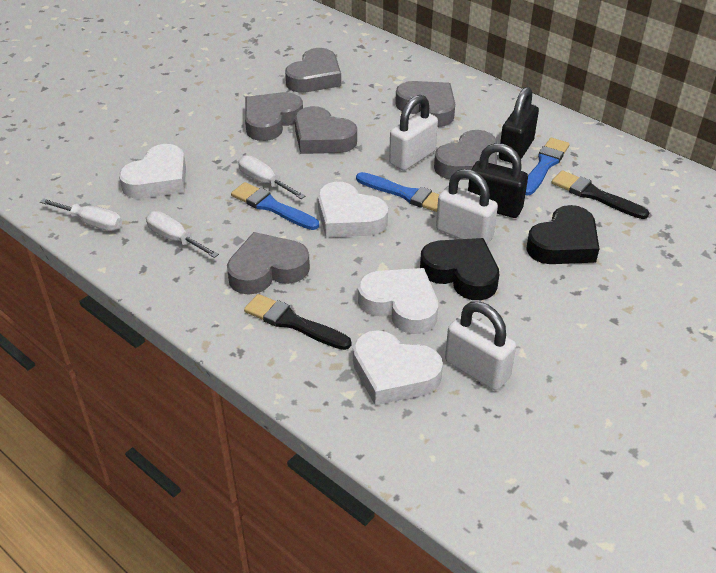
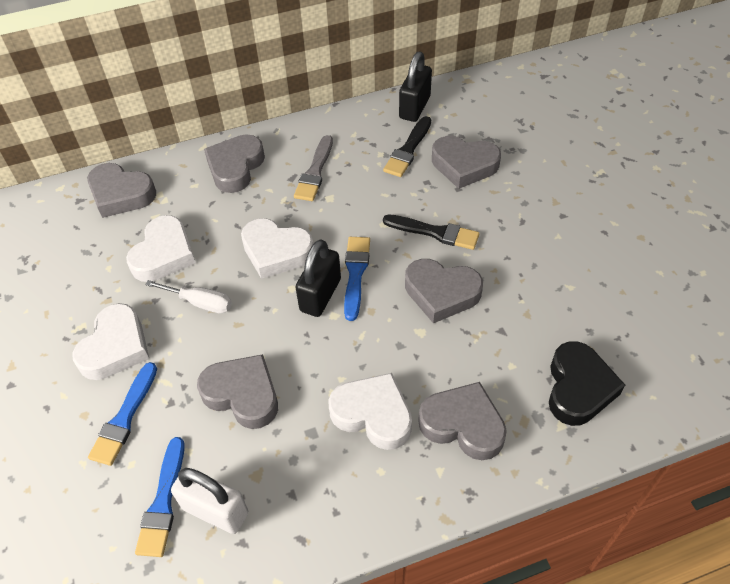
black heart: 2 -> 1
grey brush: 0 -> 1
white padlock: 3 -> 1
white screwdriver: 3 -> 1

